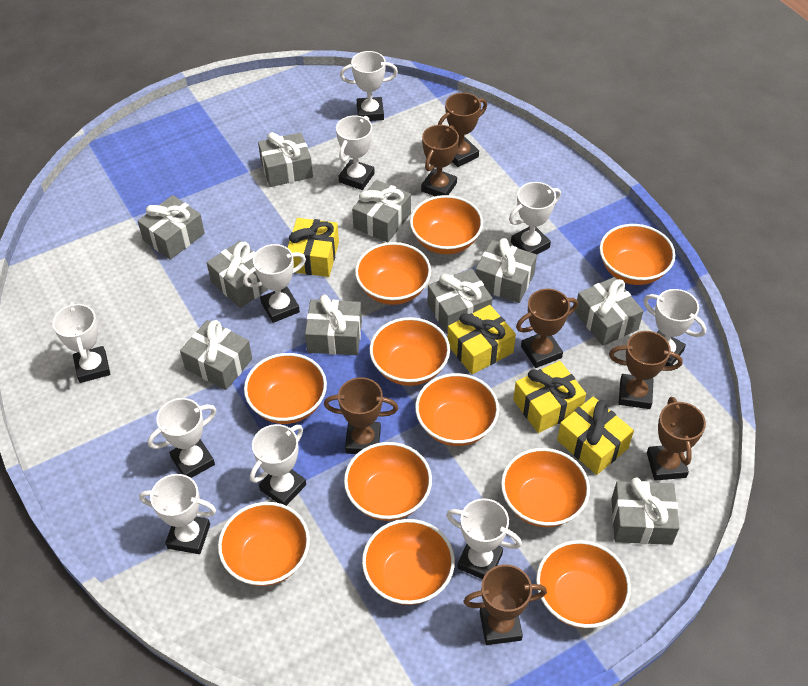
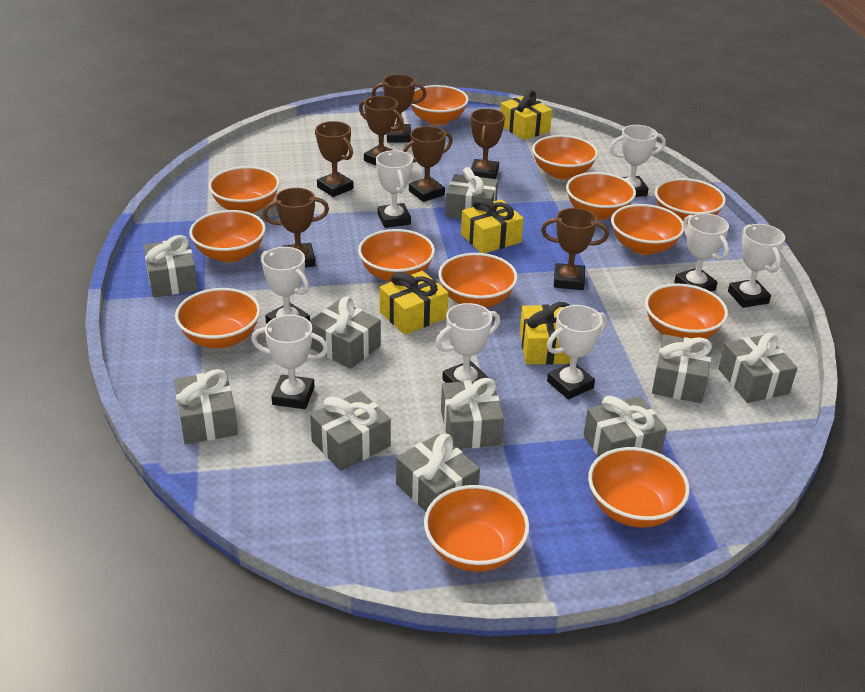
orange bowl: 11 -> 13
white trophy: 10 -> 8

